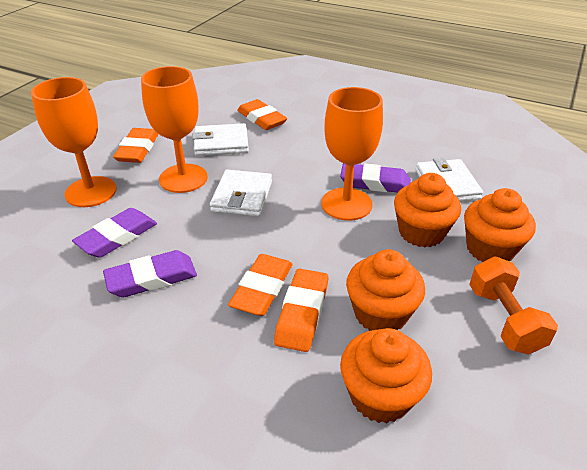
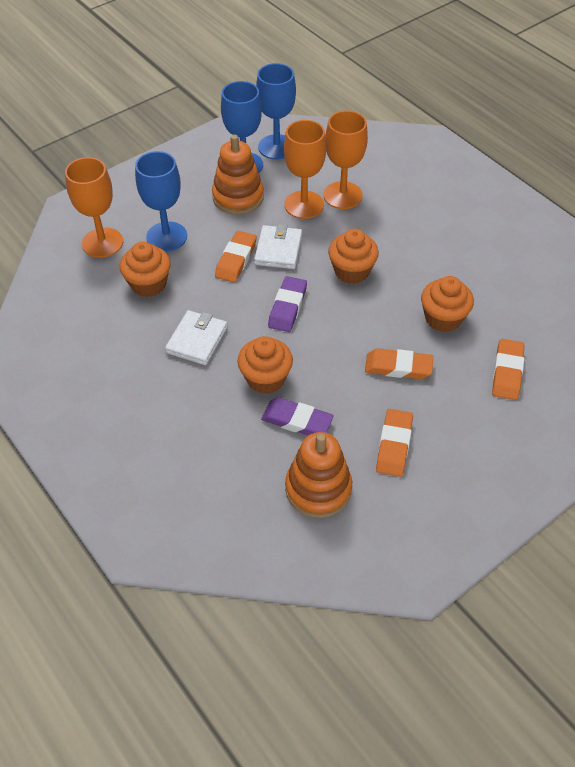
blue goblet: 0 -> 3
orange dumbbell: 1 -> 0
orange stacking toy: 0 -> 2
purple eraser: 3 -> 2
white wallet: 3 -> 2

